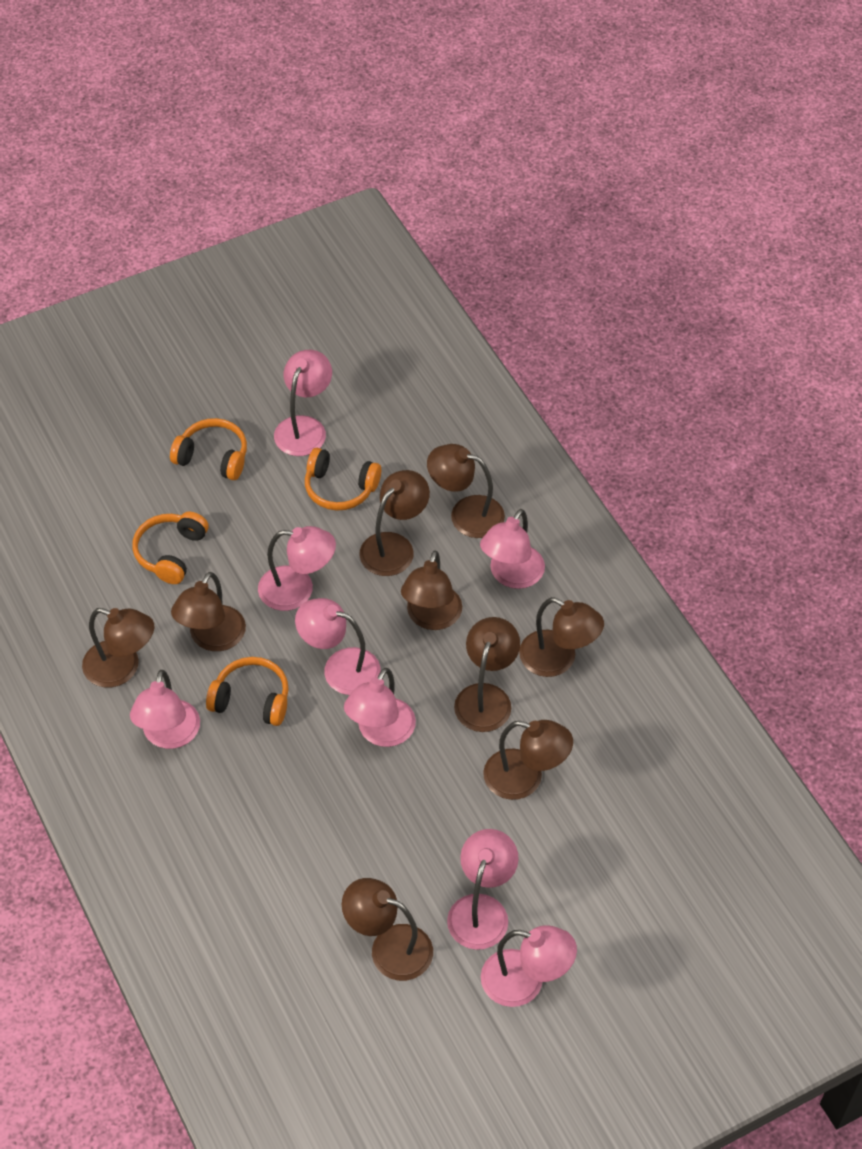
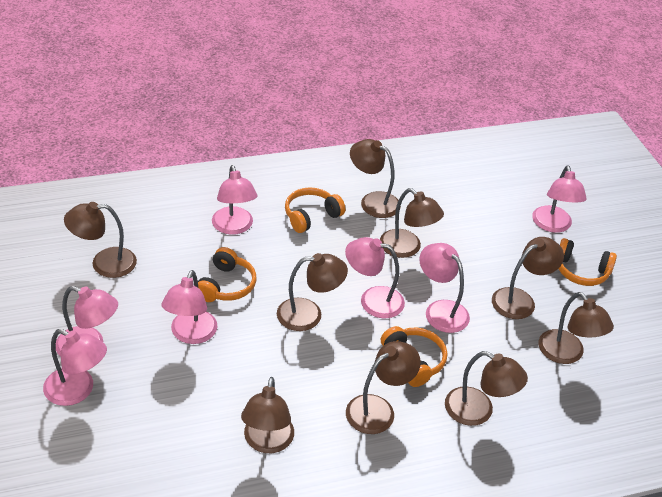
pink lamp: 8 -> 7

